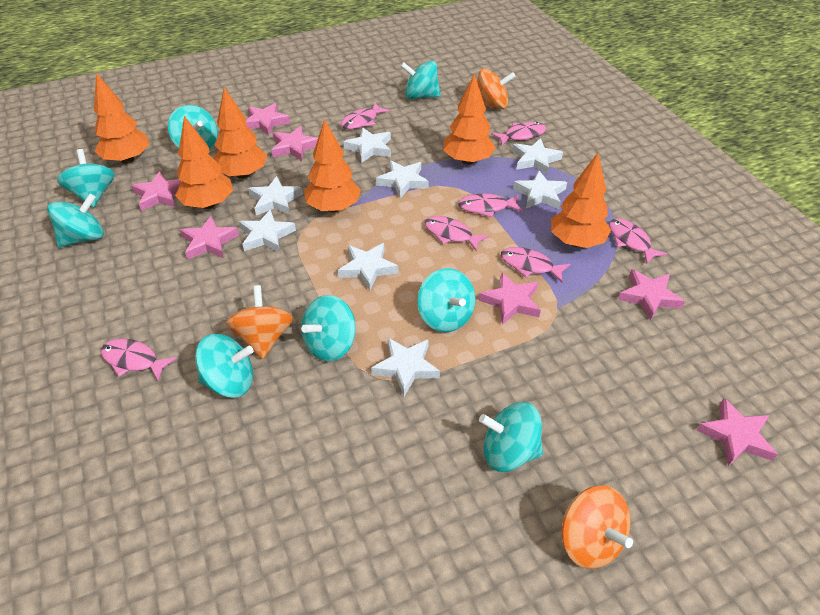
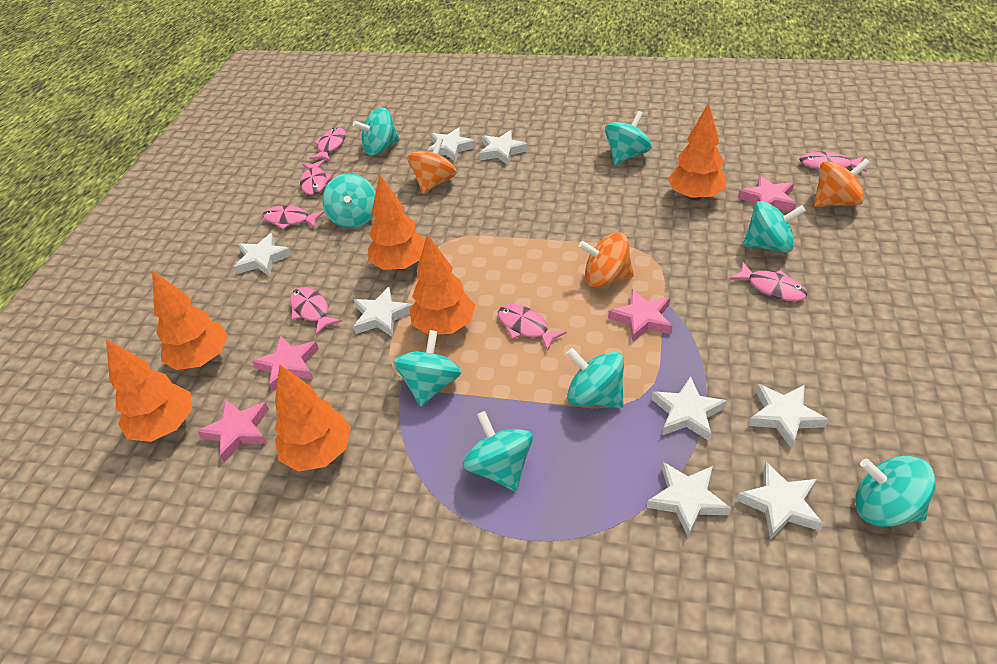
pink star: 7 -> 4

